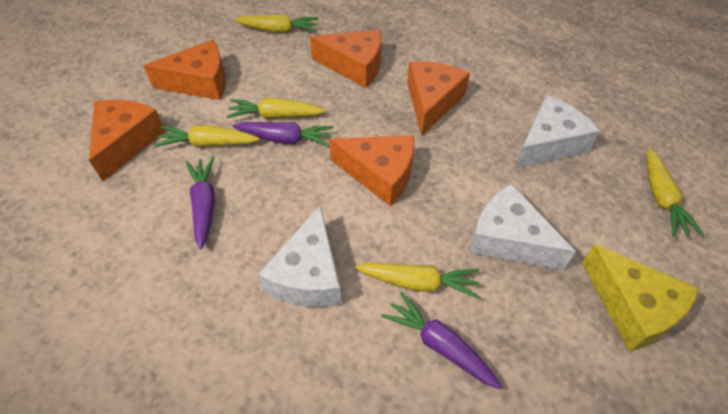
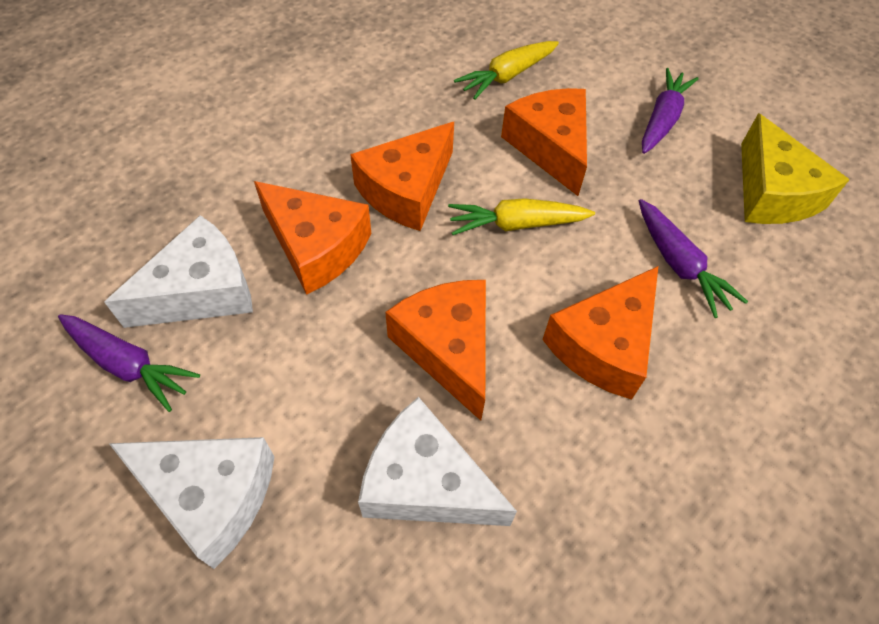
yellow carrot: 5 -> 2

